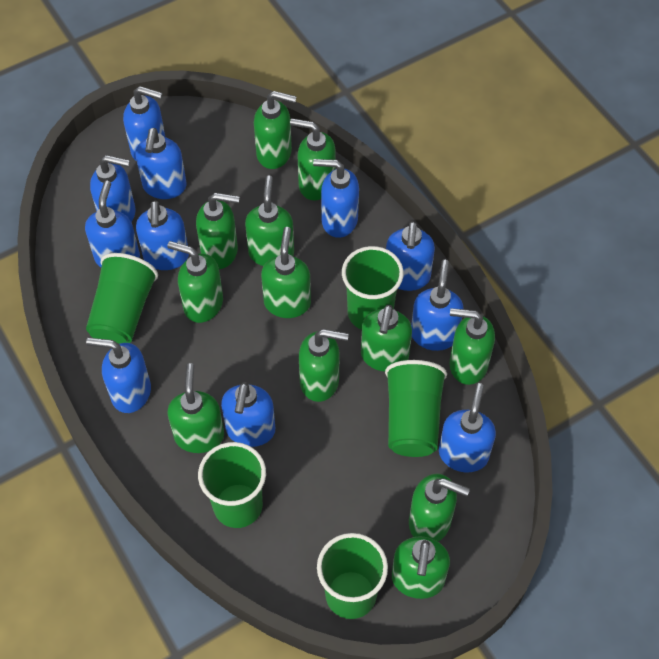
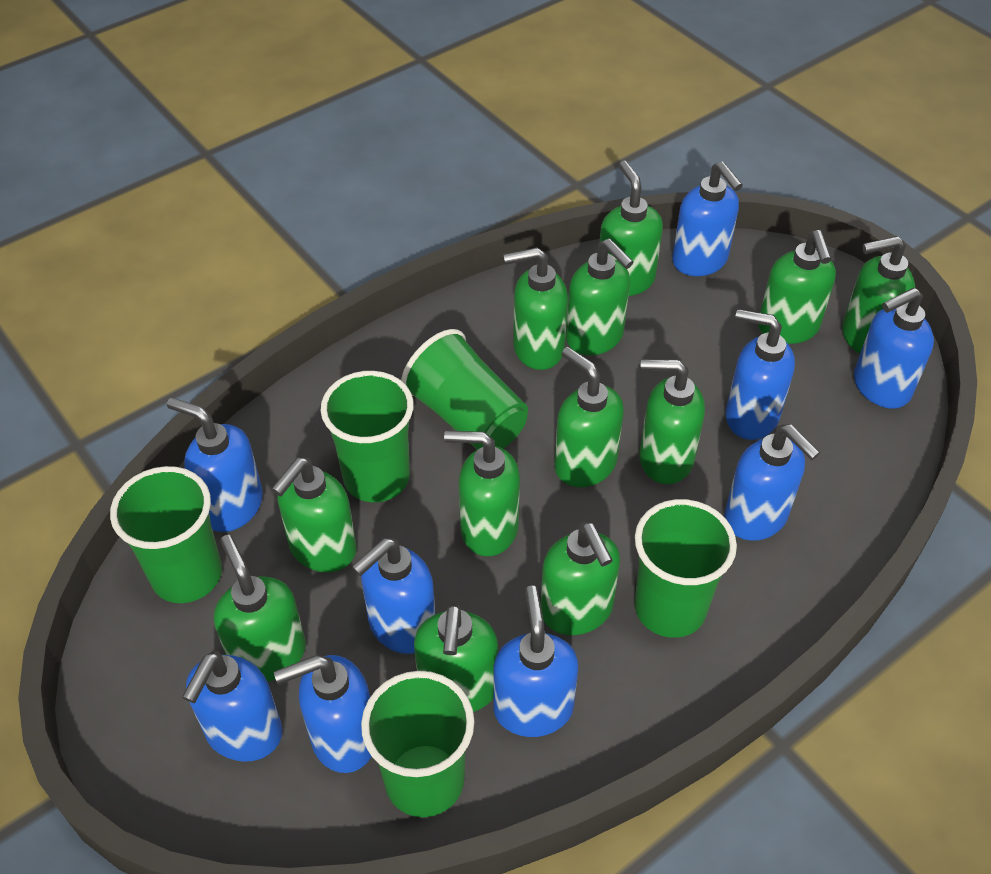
blue soap dispenser: 11 -> 9

